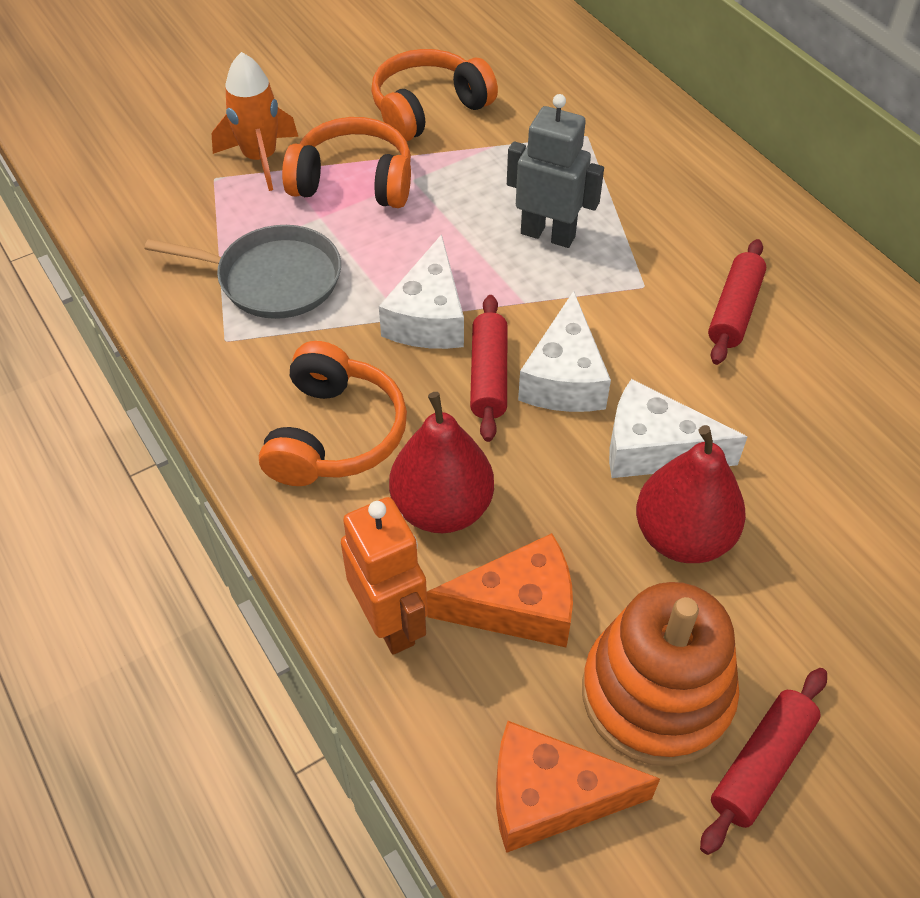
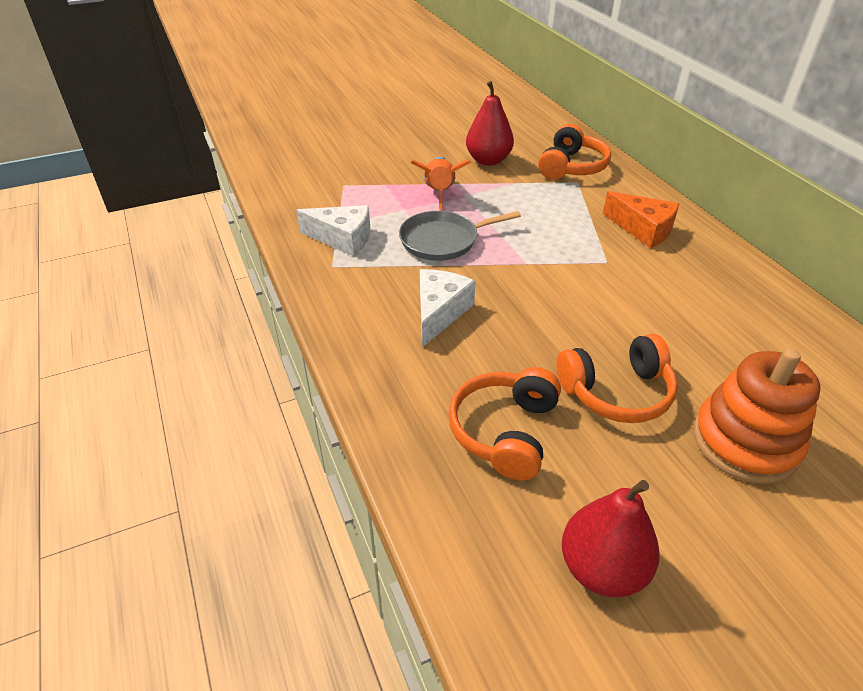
grey robot: 1 -> 0
orange cheese: 2 -> 1
orange robot: 1 -> 0
red rolling pin: 3 -> 0
white cheese: 3 -> 2

